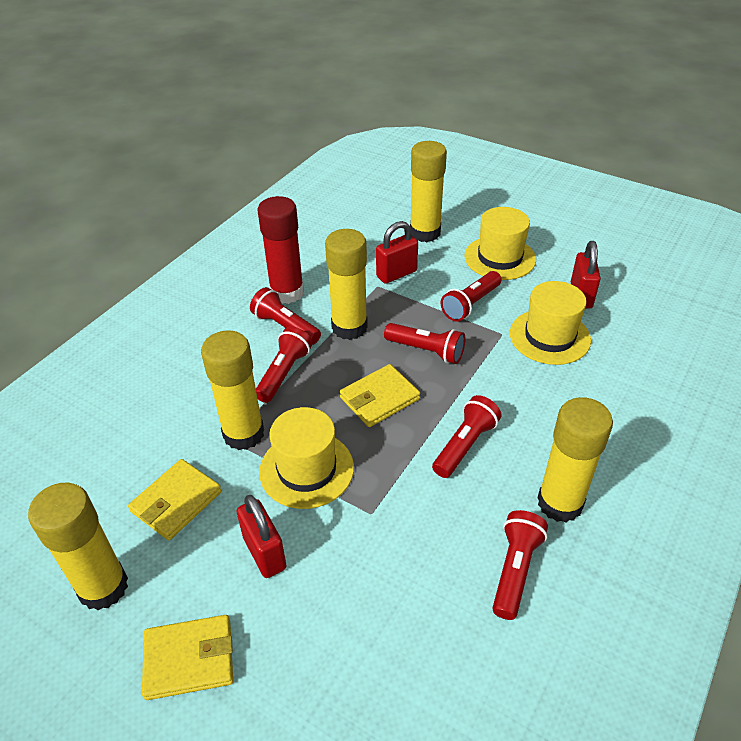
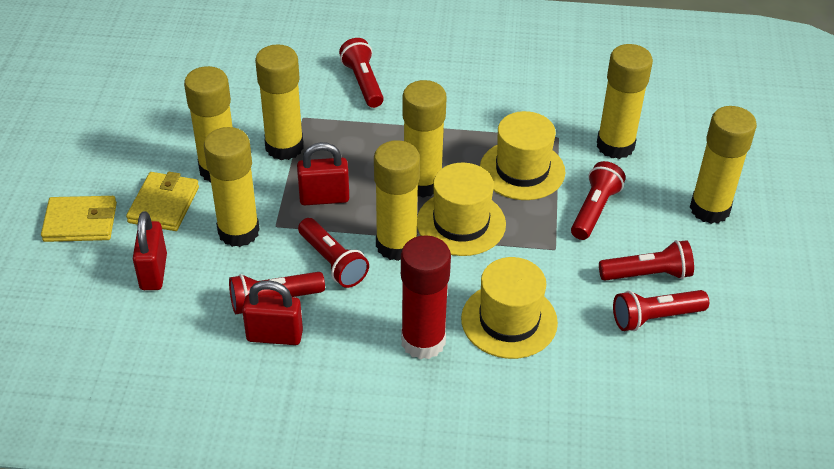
yellow glue stick: 5 -> 7
yellow wallet: 3 -> 2

